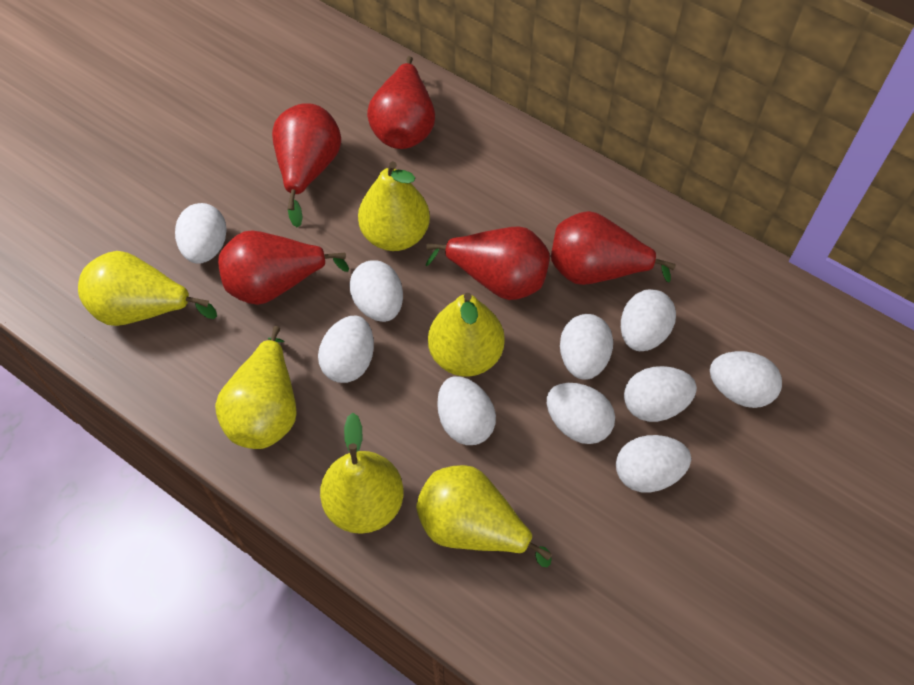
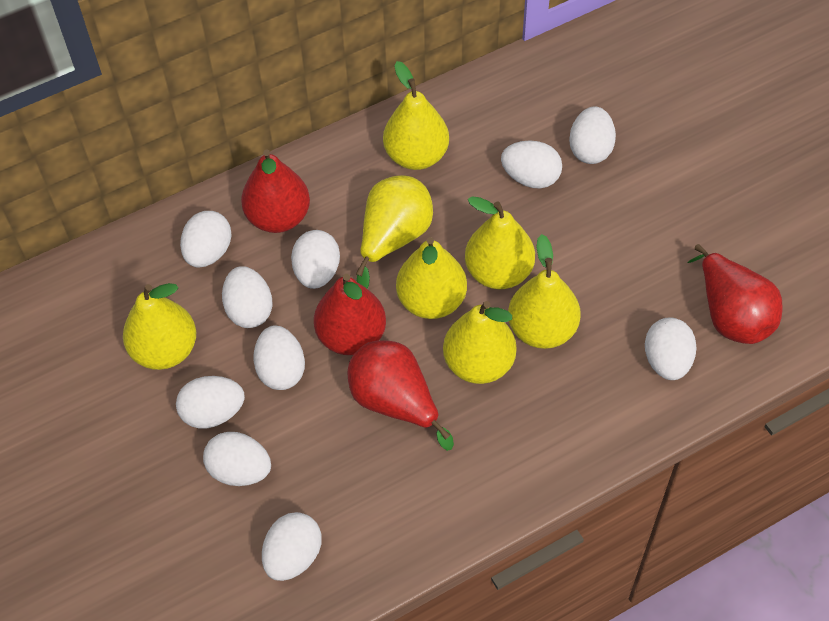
red pear: 5 -> 4
yellow pear: 6 -> 7

